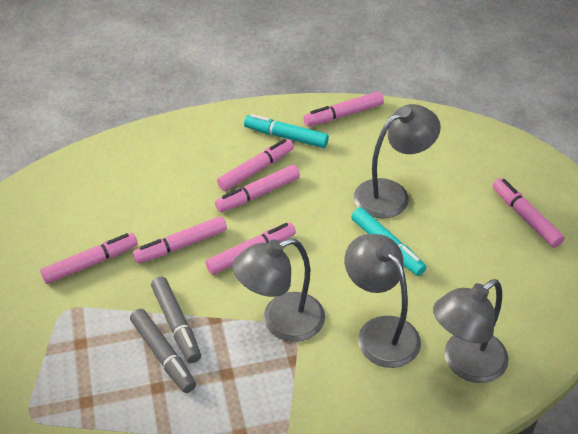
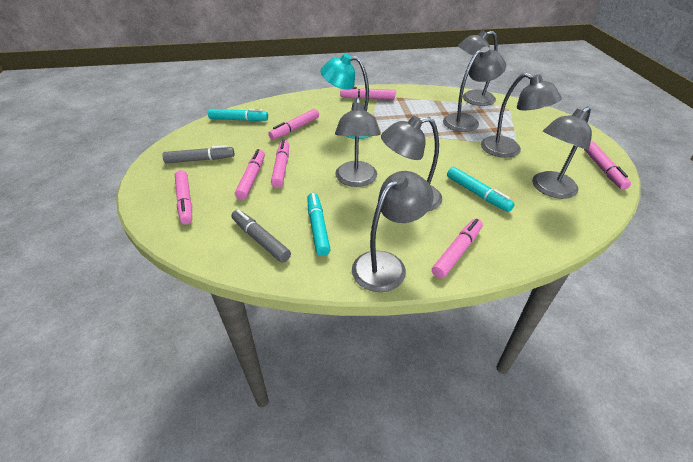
grey lamp: 4 -> 7
turquoise lamp: 0 -> 1
turquoise marker: 2 -> 3

